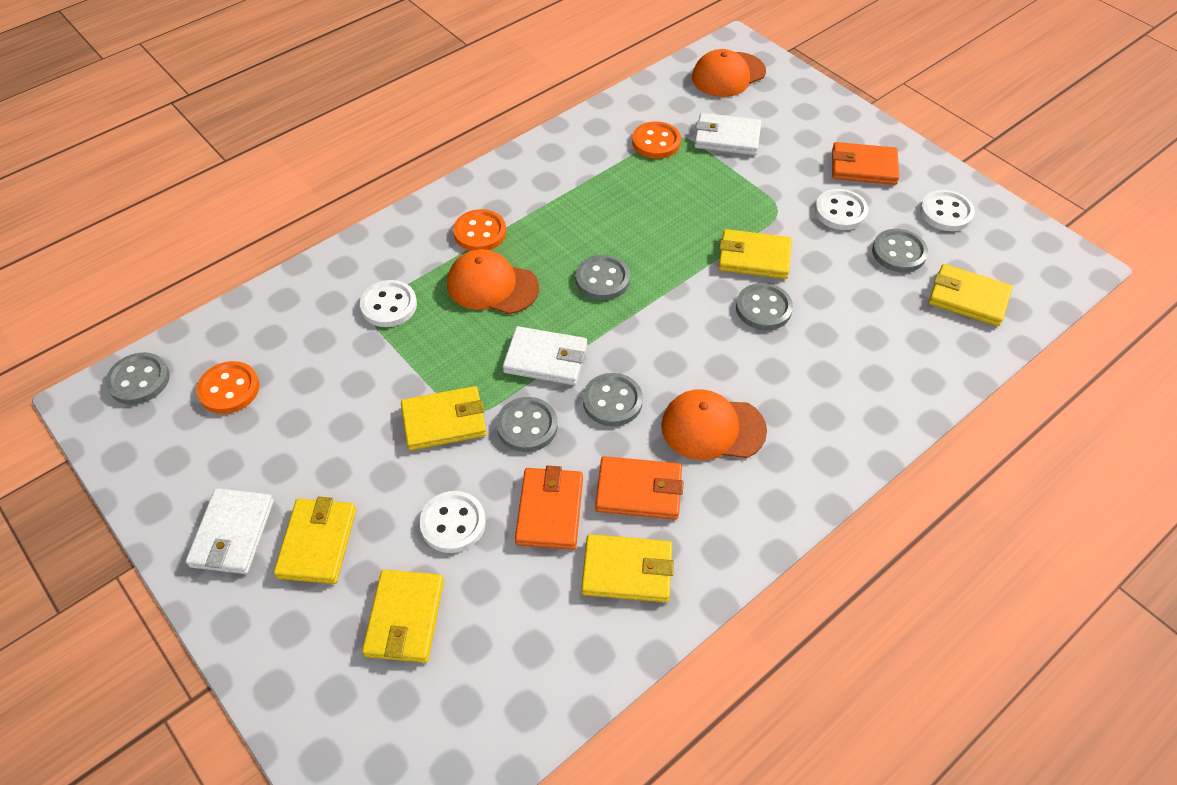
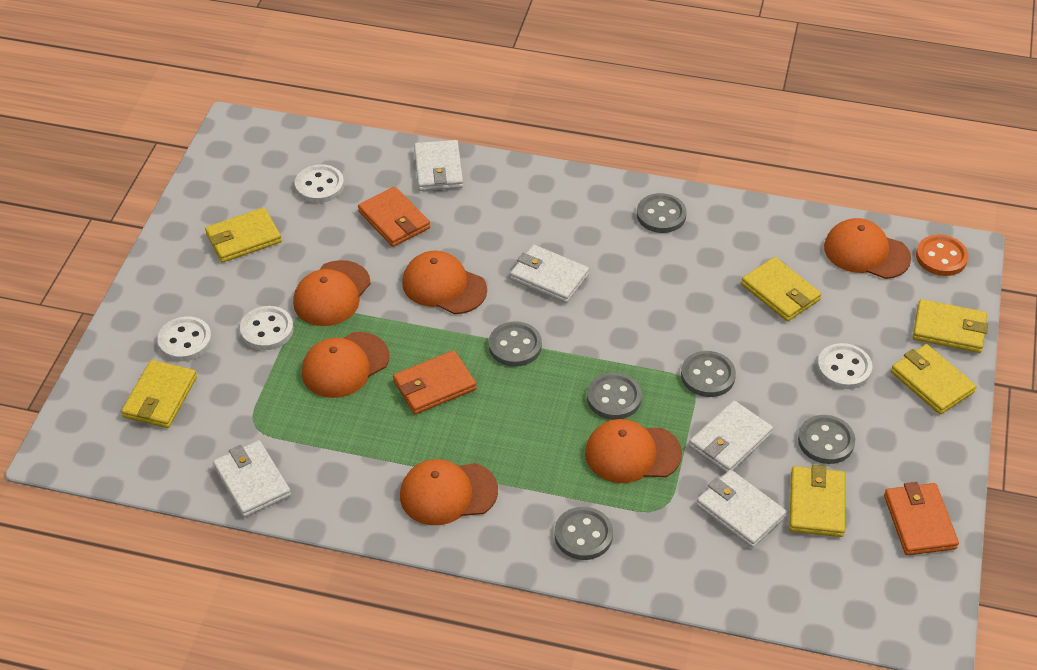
orange button: 3 -> 1
orange cap: 3 -> 6
white wallet: 3 -> 5

